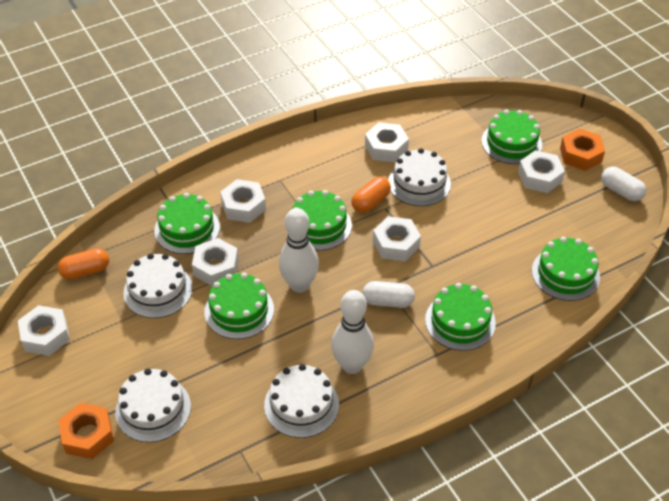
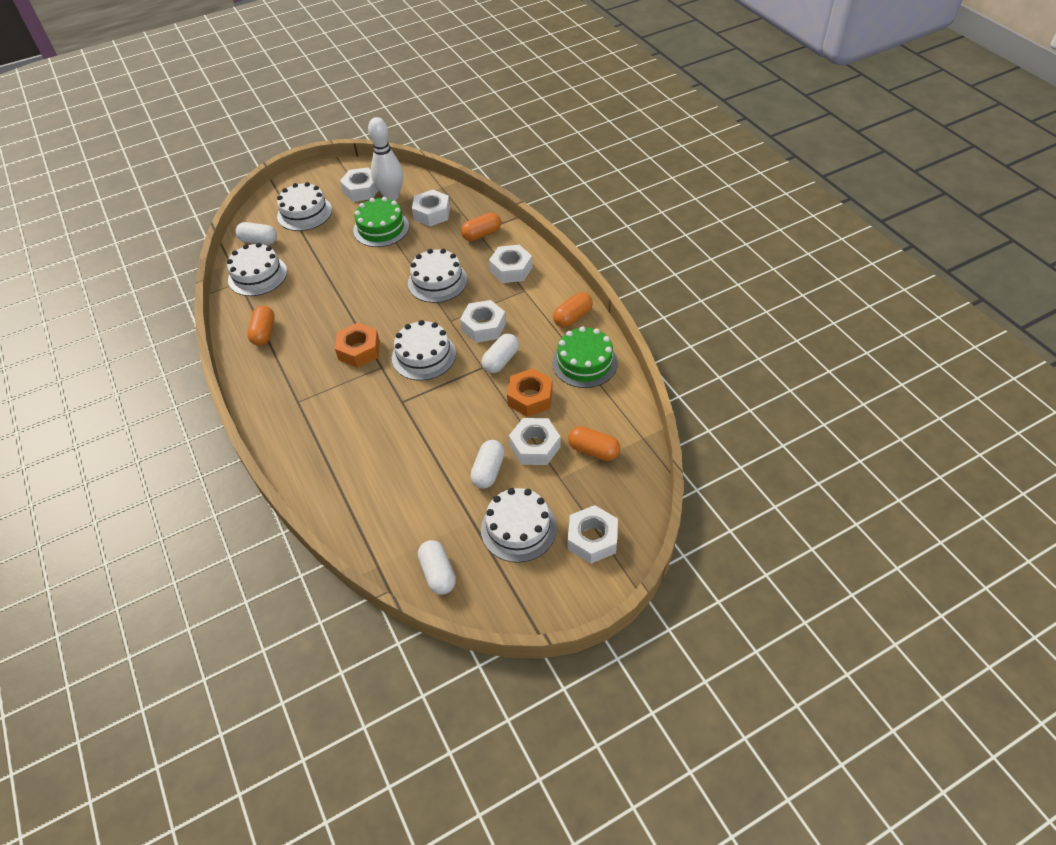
green cake: 6 -> 2
orange capsule: 2 -> 4
white bowling pin: 2 -> 1
white cake: 4 -> 5
white capsule: 2 -> 4

